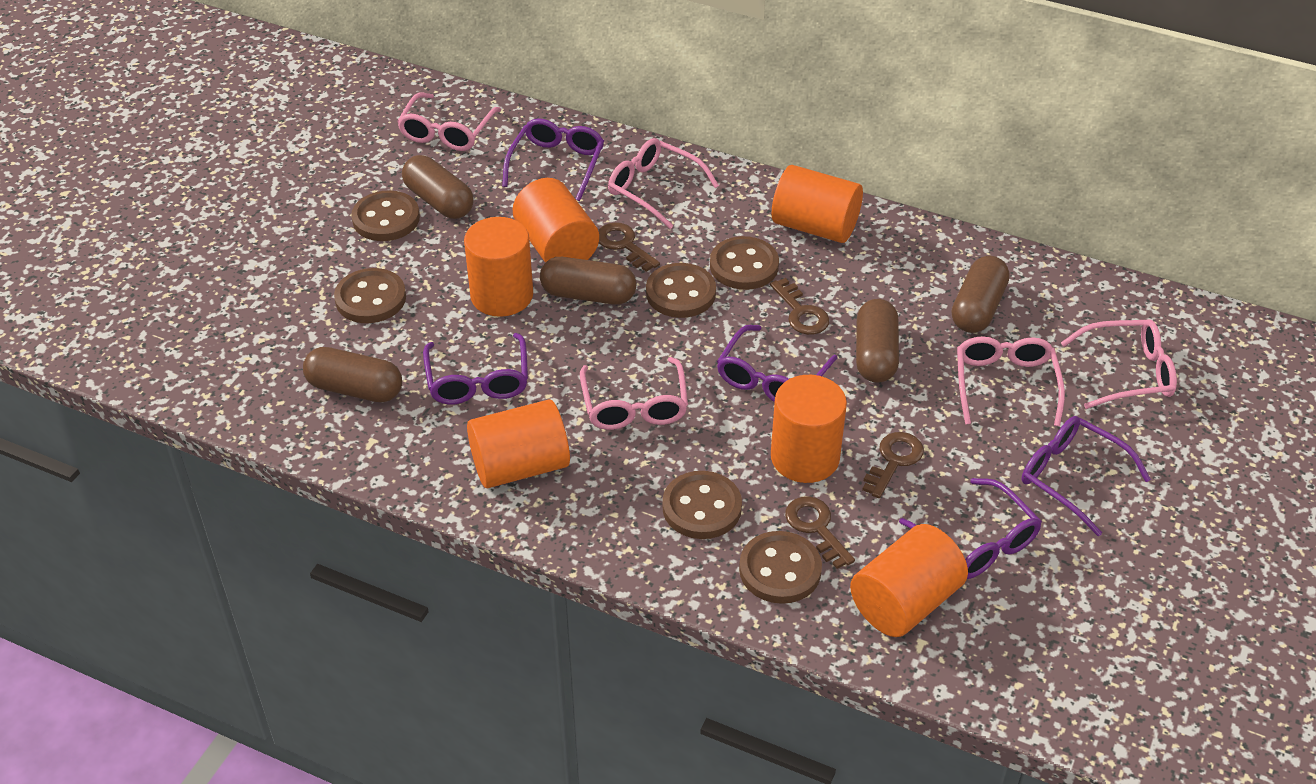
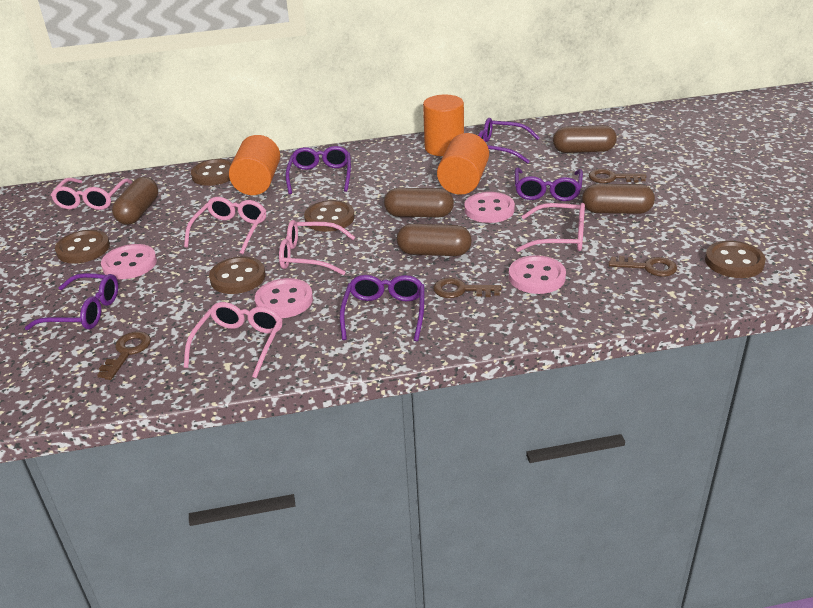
brown button: 6 -> 5
orange cylinder: 6 -> 3
pink button: 0 -> 4

